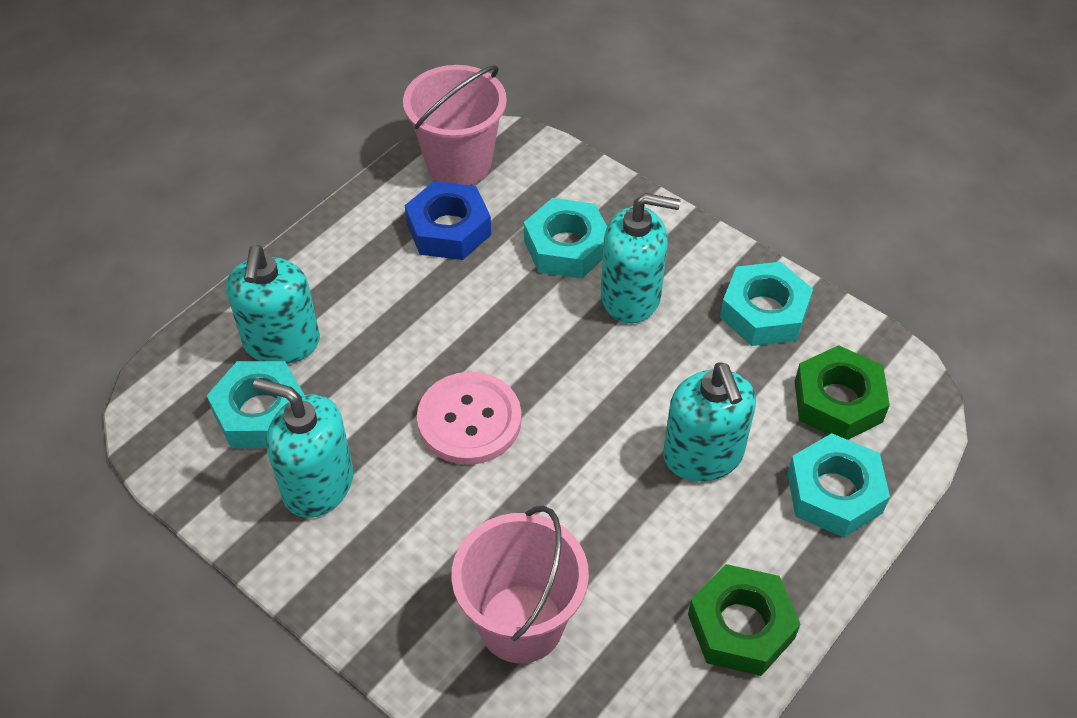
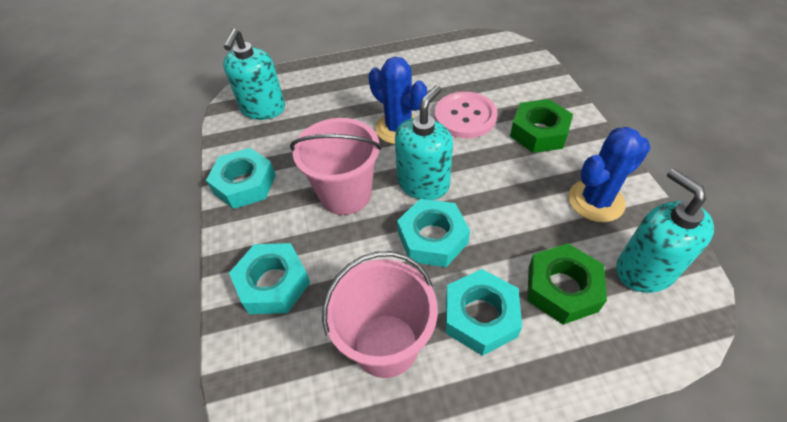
blue cactus: 0 -> 2
blue nut: 1 -> 0
turquoise soap dispenser: 4 -> 3

